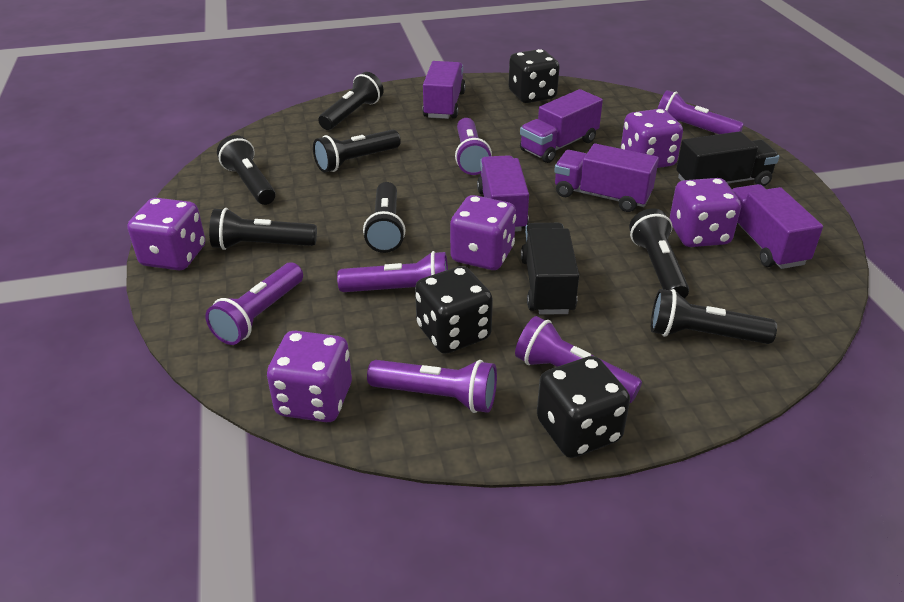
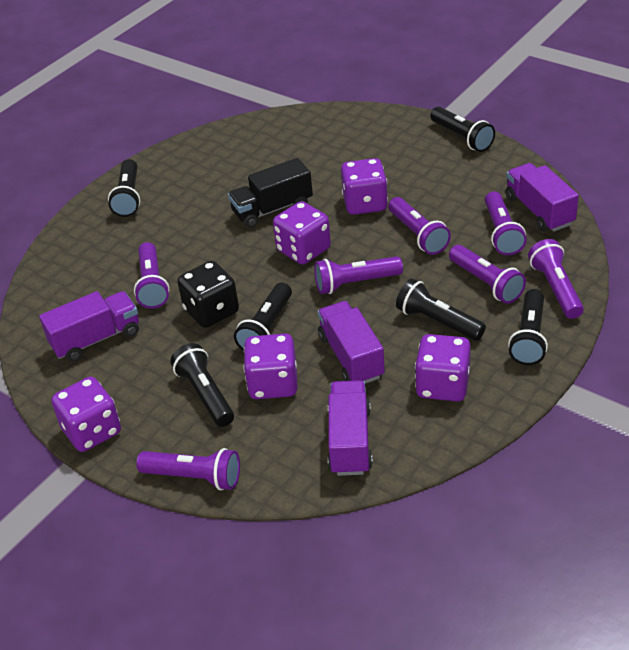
black dice: 3 -> 1
black flashlight: 7 -> 6
black truck: 2 -> 1
purple flashlight: 6 -> 7
purple truck: 5 -> 4

